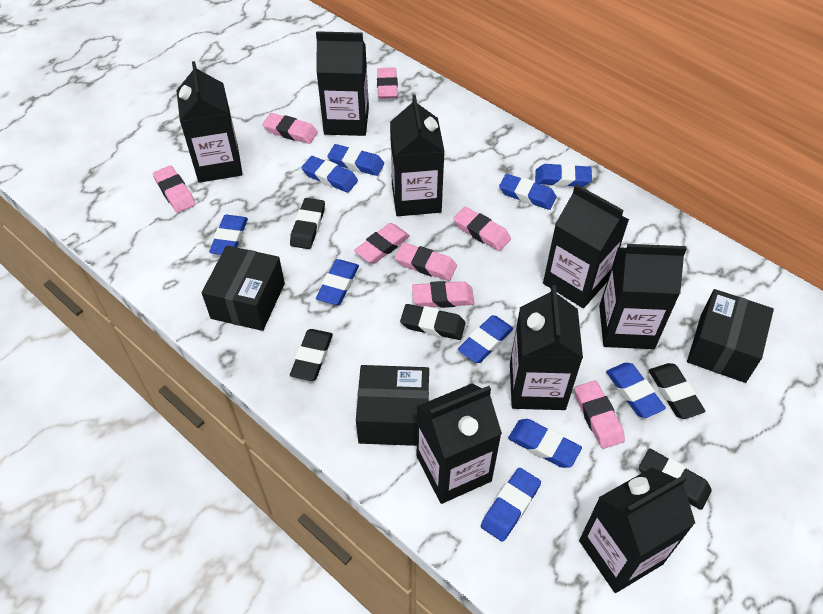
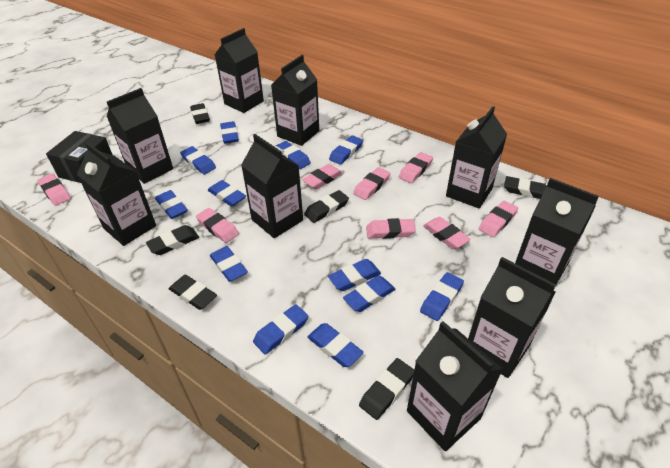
black box: 3 -> 1
black carton: 8 -> 9
black eraser: 5 -> 6
blue eraser: 10 -> 12

